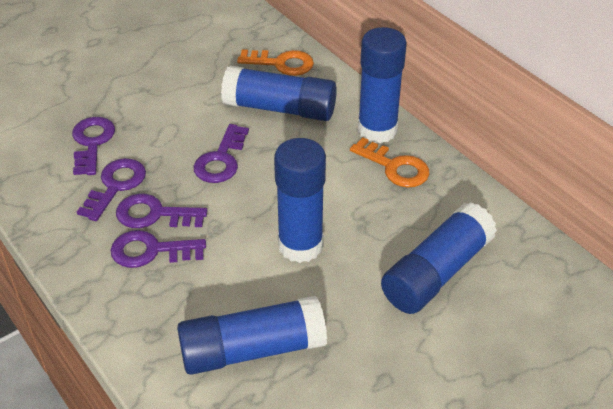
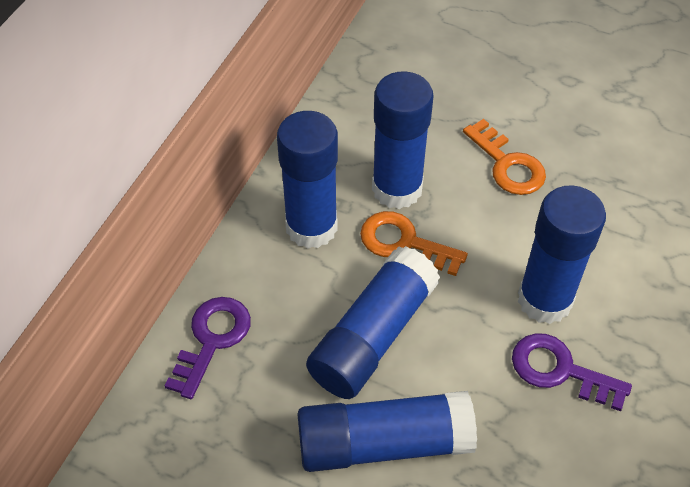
purple key: 5 -> 2

